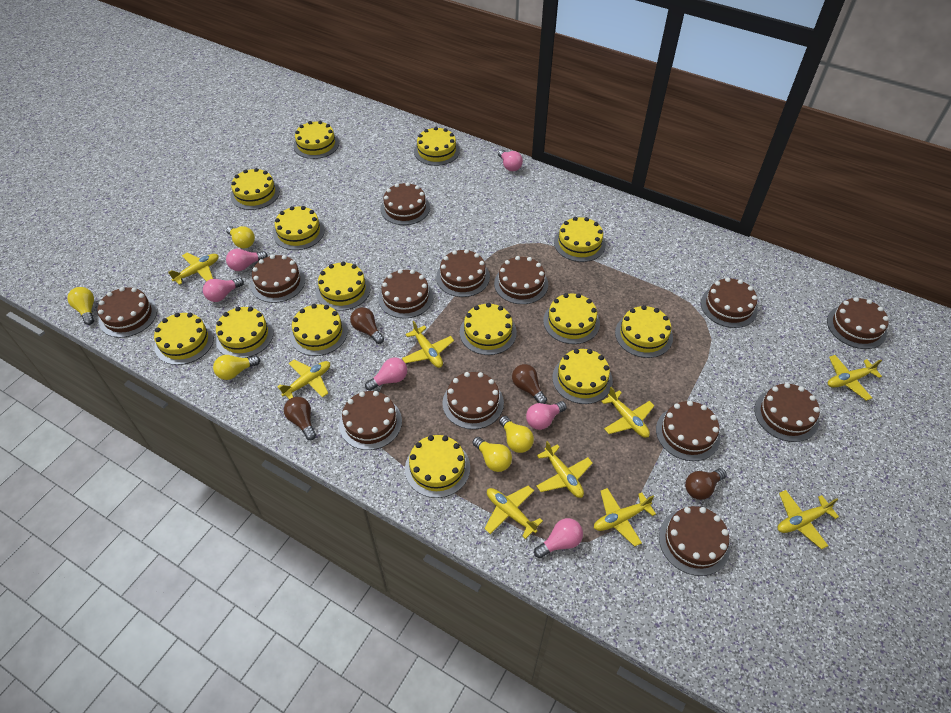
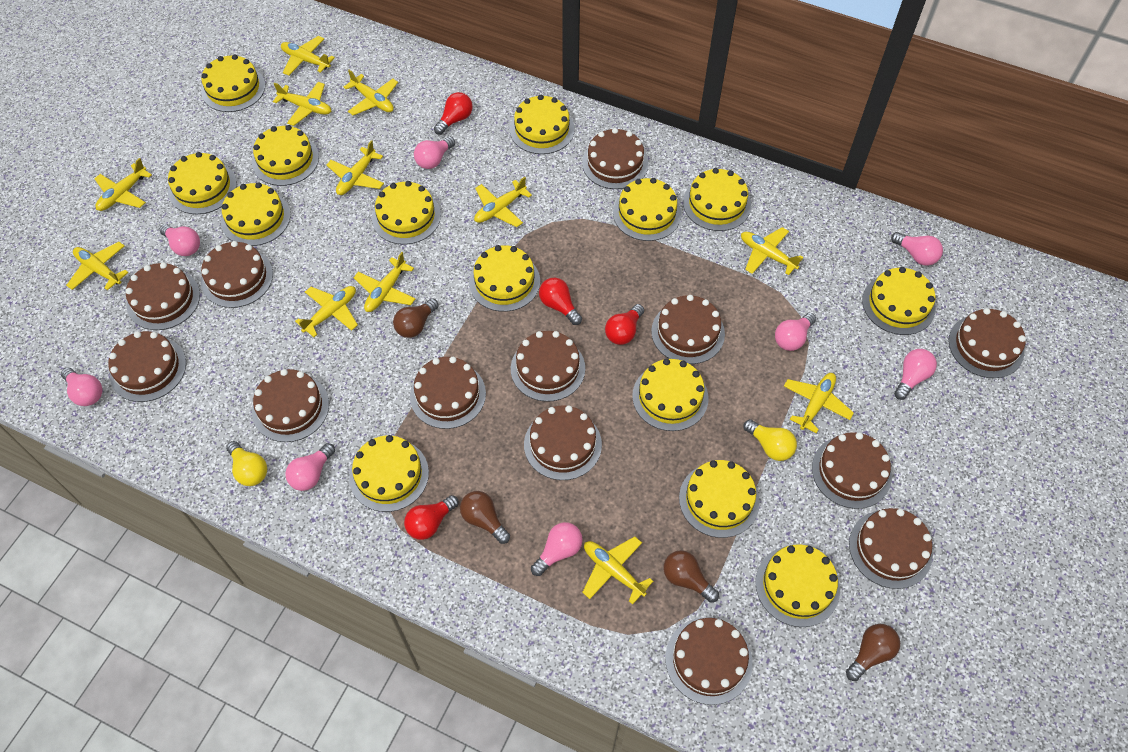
pink light bulb: 6 -> 8
red light bulb: 0 -> 4
yellow light bulb: 5 -> 2
yellow plane: 9 -> 12

